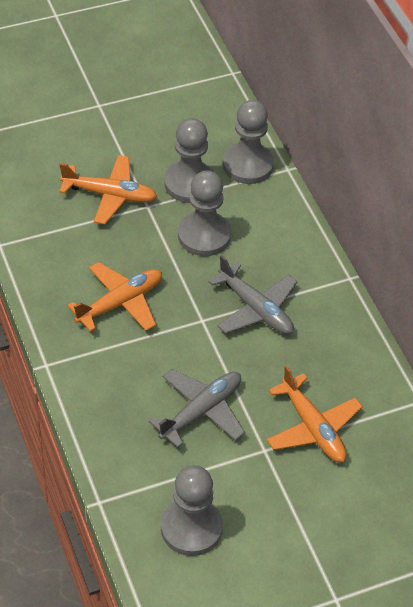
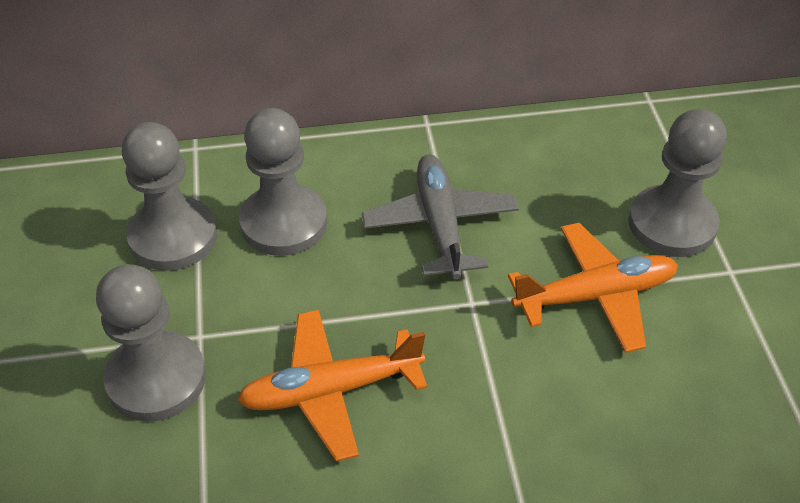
grey plane: 2 -> 1
orange plane: 3 -> 2

